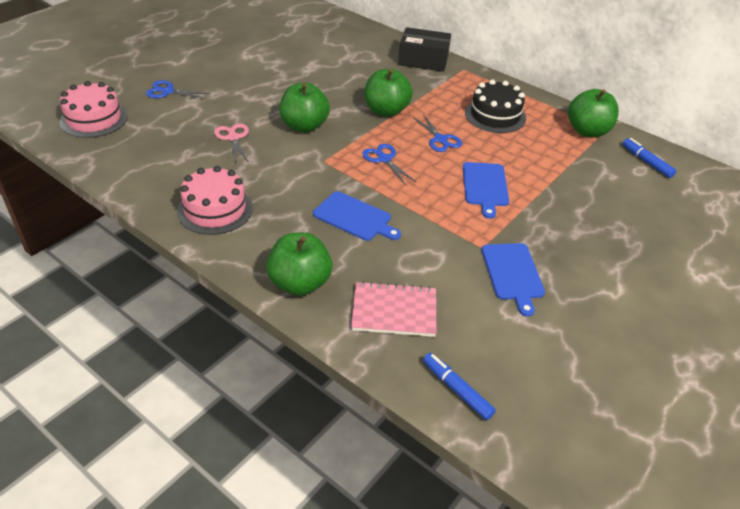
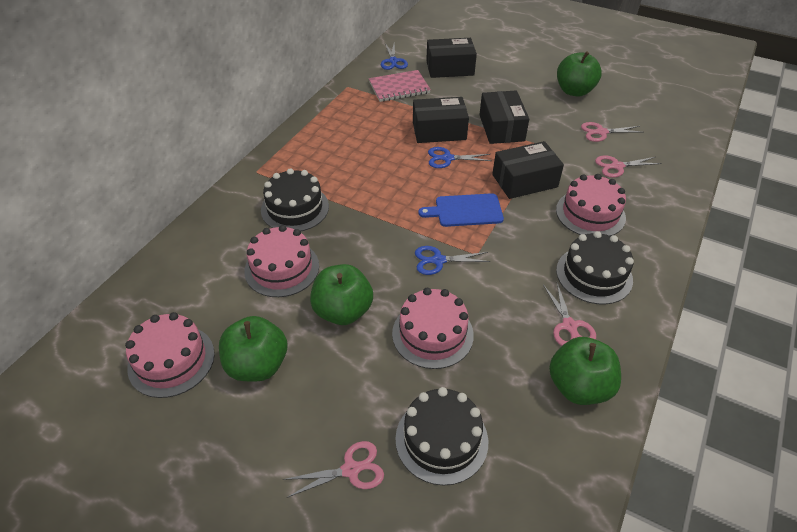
black box: 1 -> 4
black cake: 1 -> 3
blue cutting board: 3 -> 1
blue marker: 2 -> 0
pink cake: 2 -> 4
pink scissors: 1 -> 4

